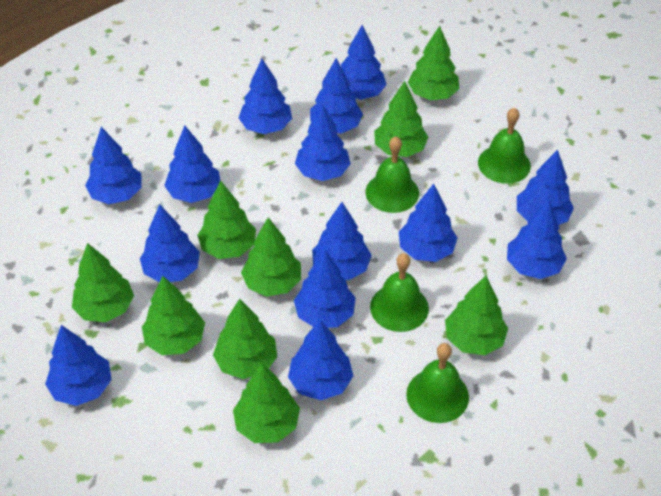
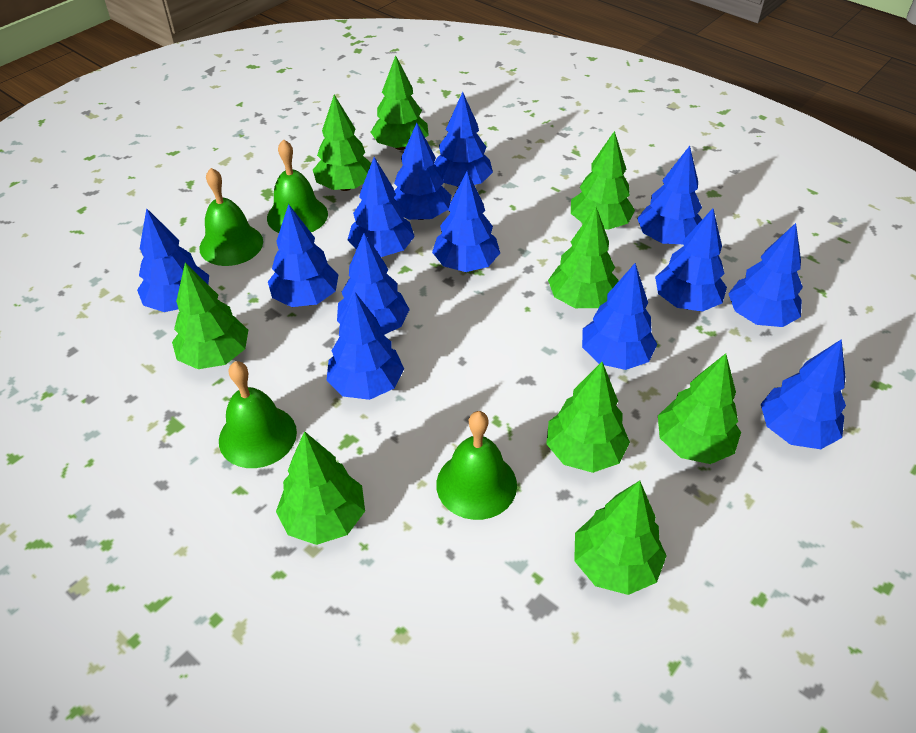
blue tree: 14 -> 13

